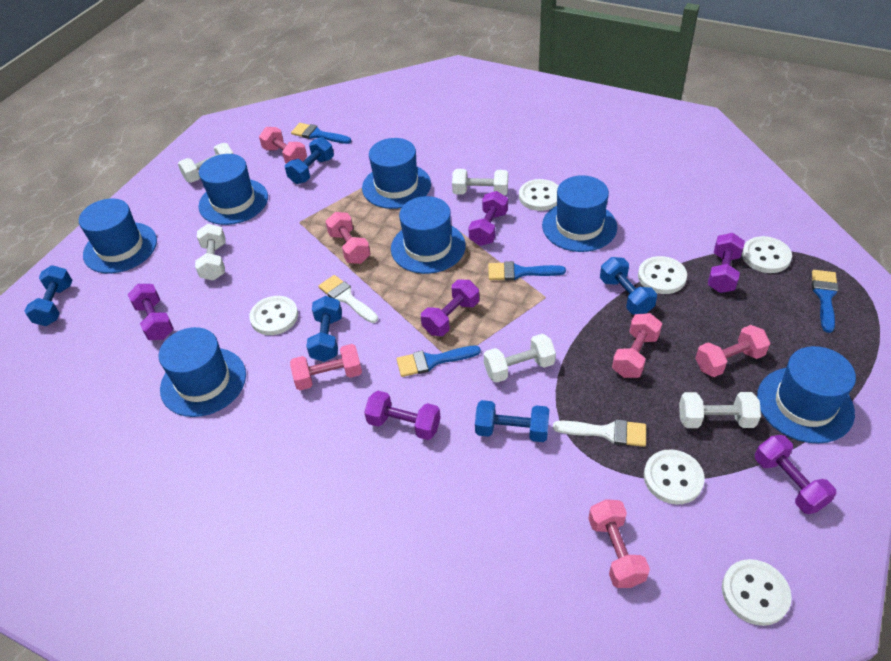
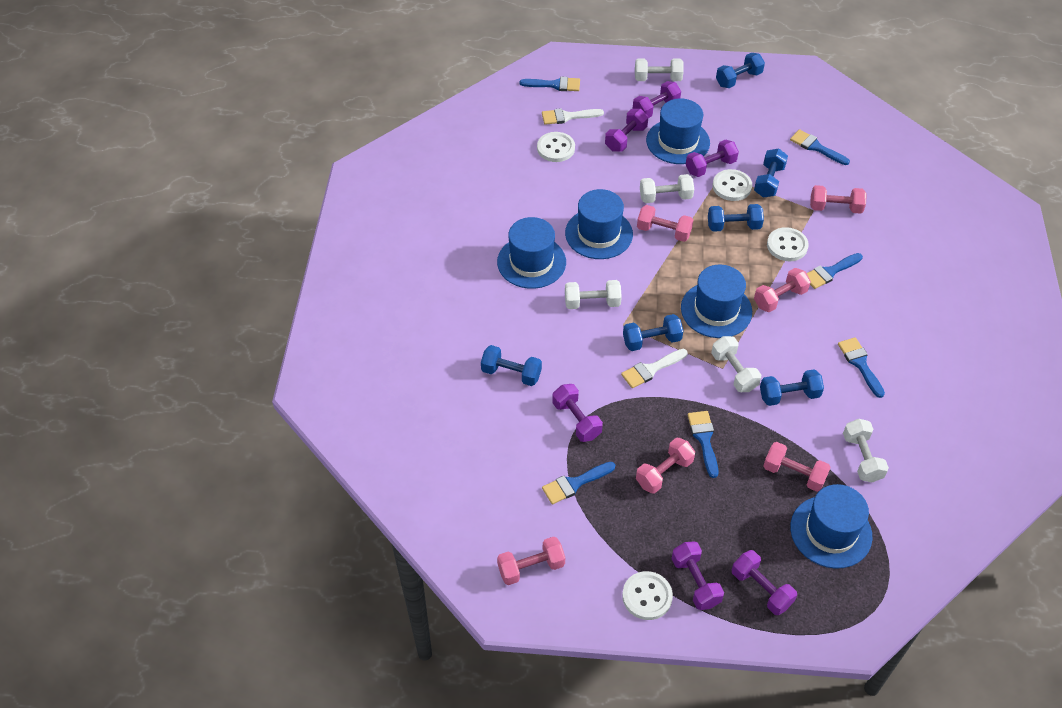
blue brush: 4 -> 6
blue dumbbell: 5 -> 6
blue hat: 7 -> 5
white button: 6 -> 4

